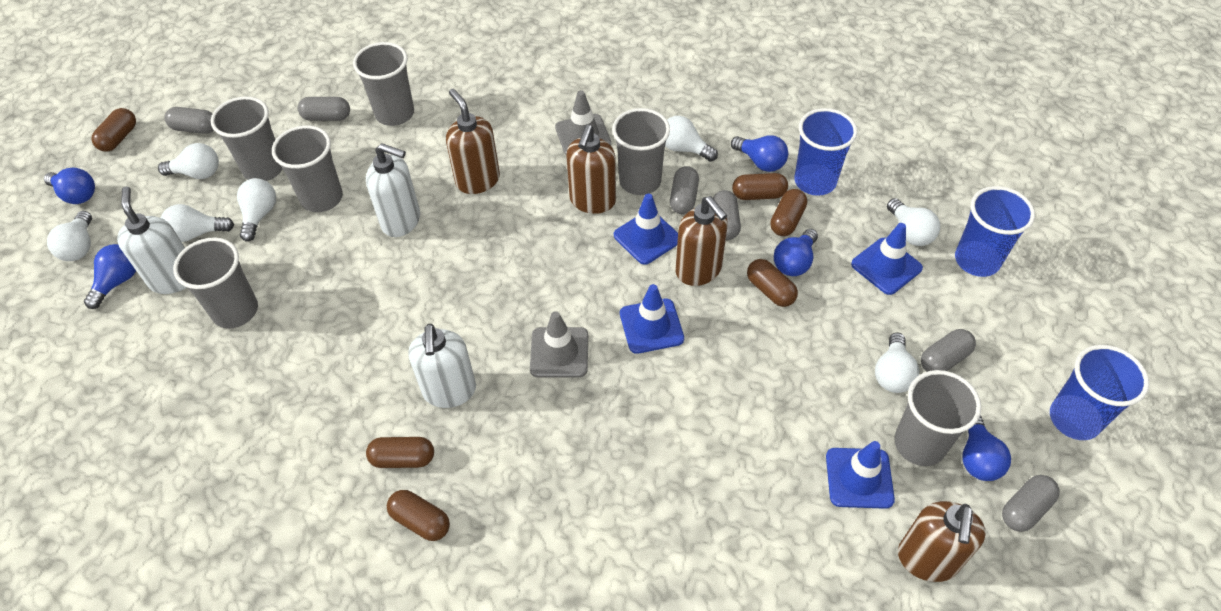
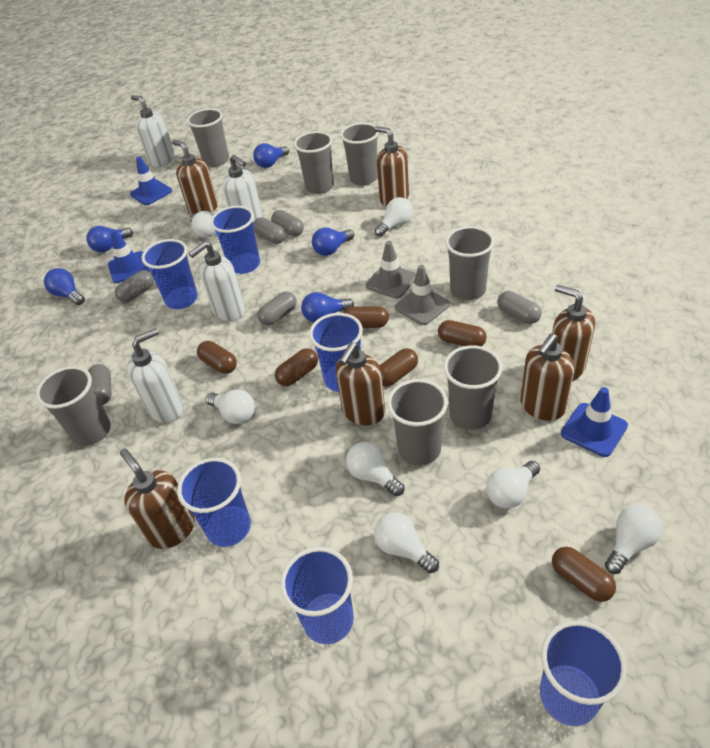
blue cup: 3 -> 6
blue traffic cone: 4 -> 3
brown soap dispenser: 4 -> 6
grey cup: 6 -> 7
white soap dispenser: 3 -> 4

